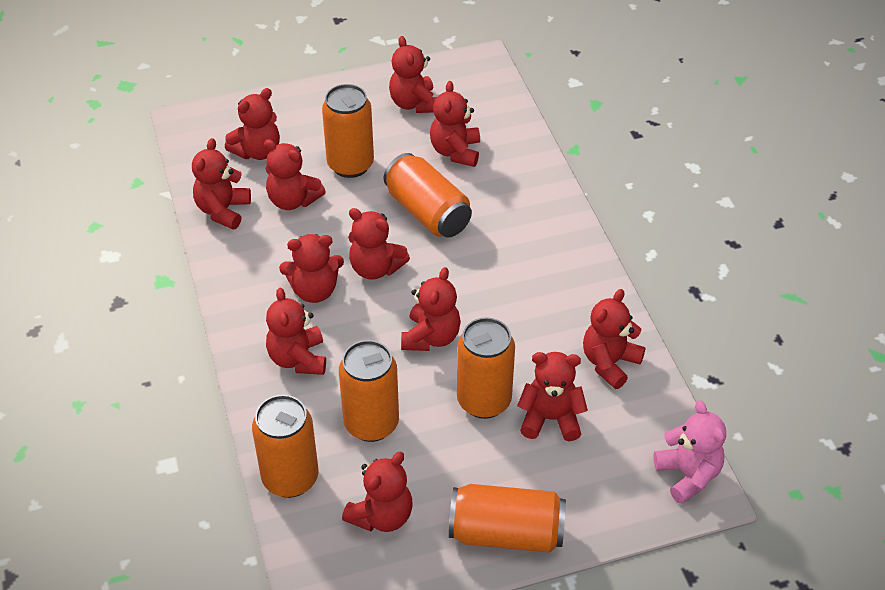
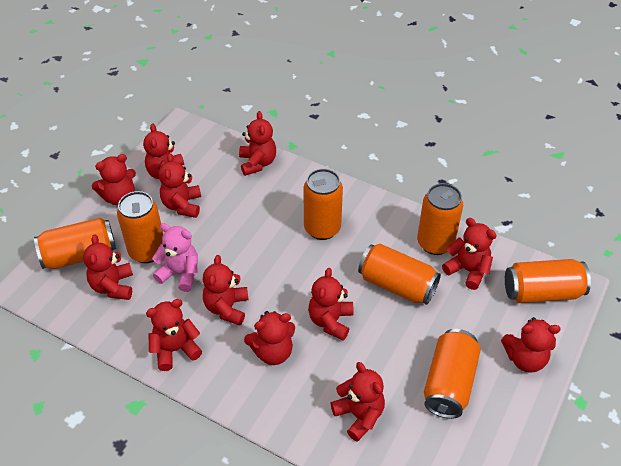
orange can: 6 -> 7

